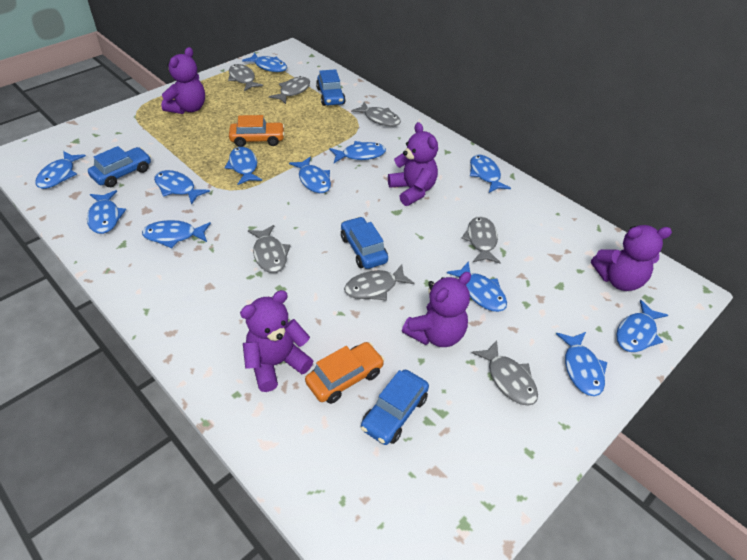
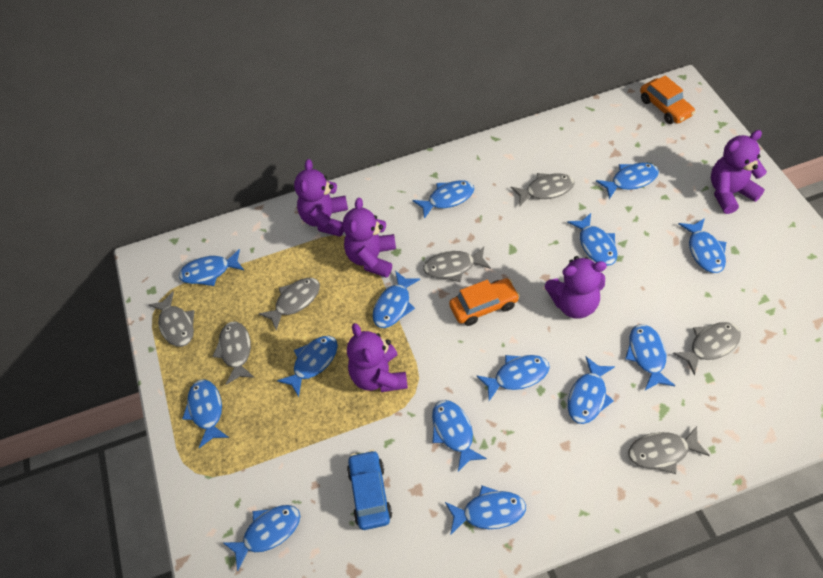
blue car: 4 -> 1
blue fish: 12 -> 14

